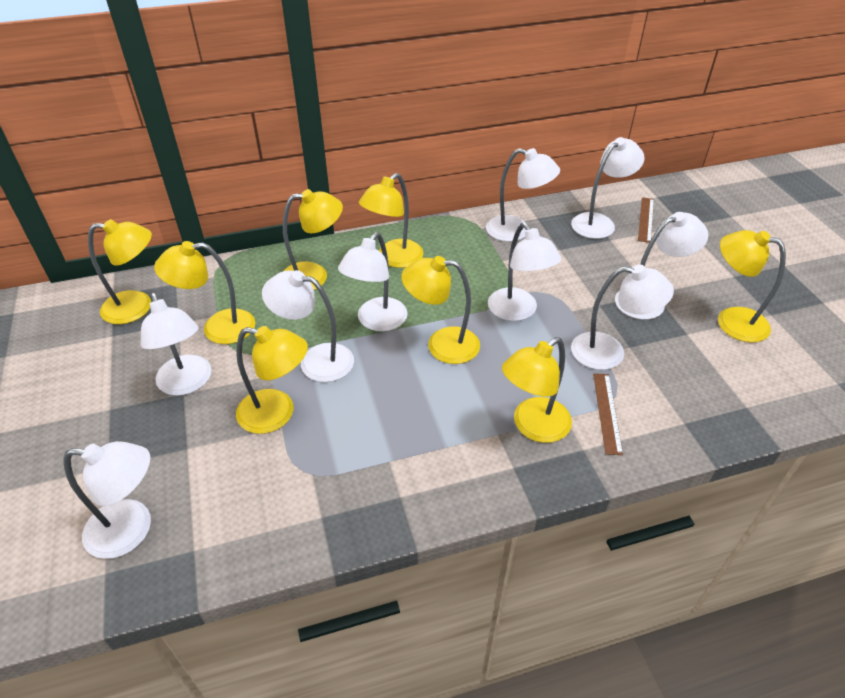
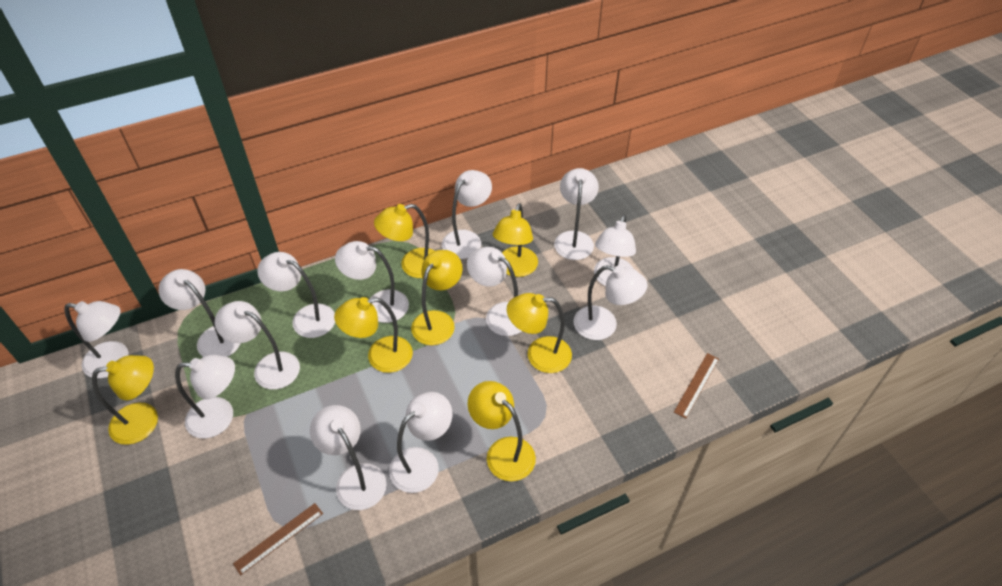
white lamp: 9 -> 13
yellow lamp: 8 -> 7

